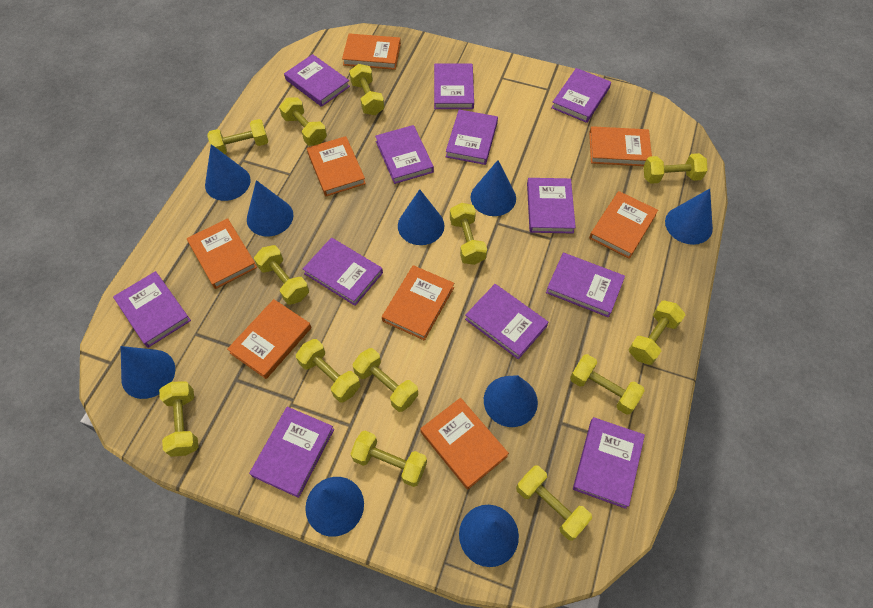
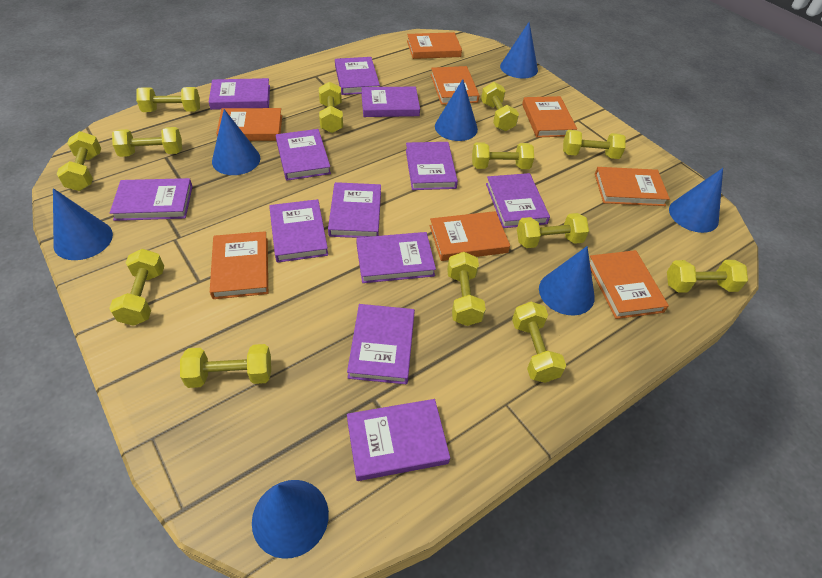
blue cone: 9 -> 7

